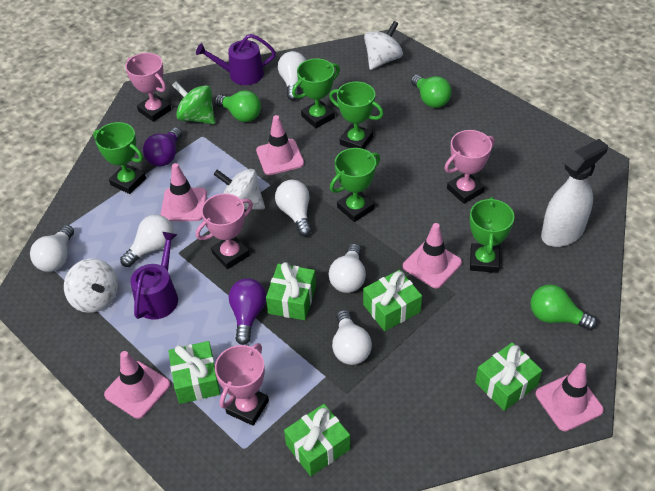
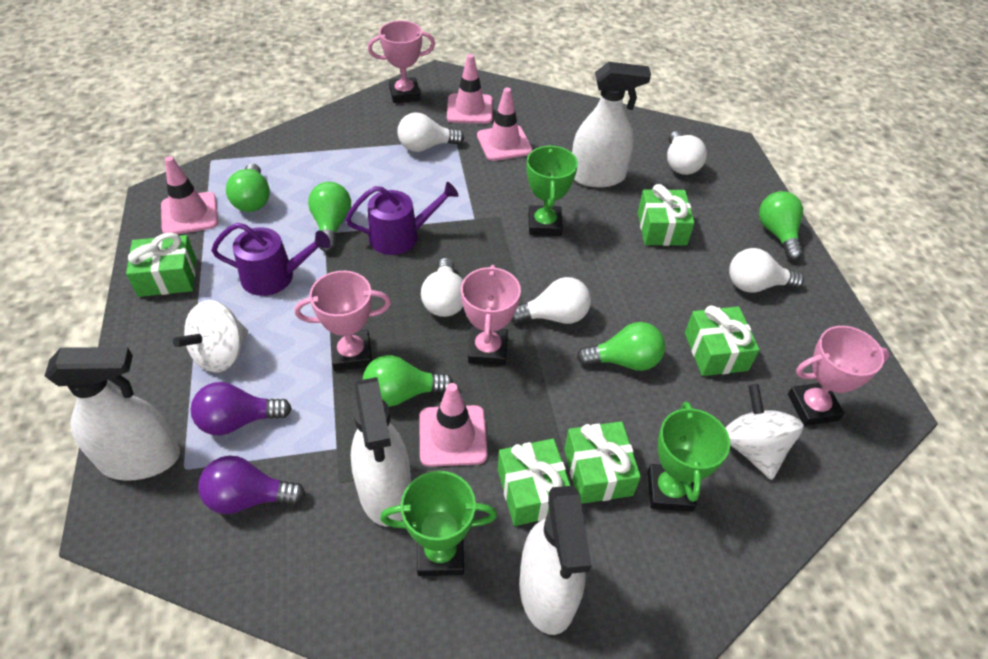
green light bulb: 3 -> 5
green spinning top: 1 -> 0
green trophy: 5 -> 3
pink traffic cone: 5 -> 4
white light bulb: 6 -> 5
white spinning top: 3 -> 2
white spray bottle: 1 -> 4

